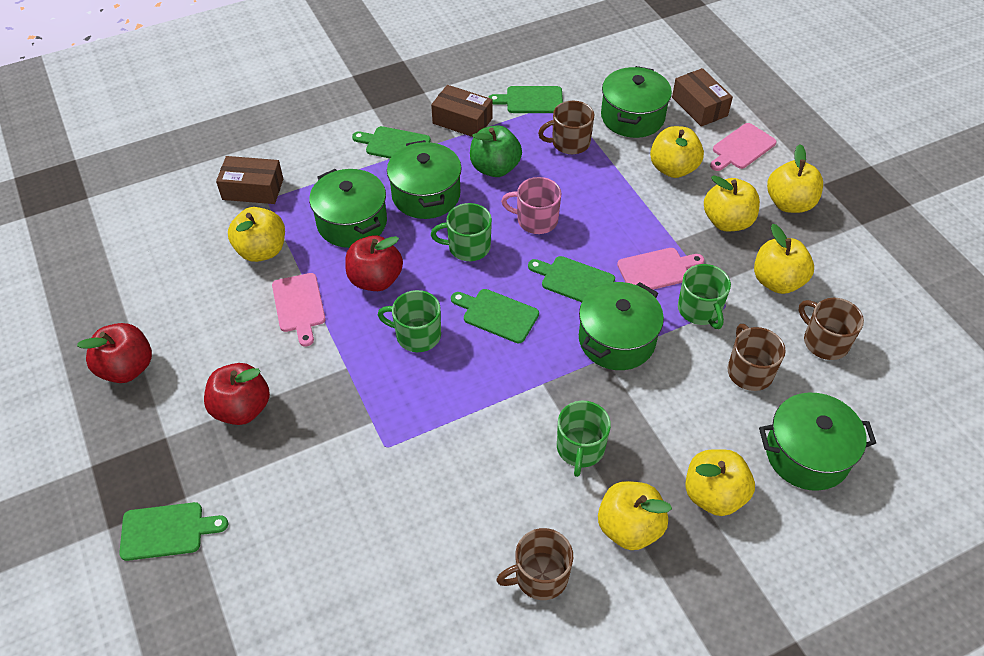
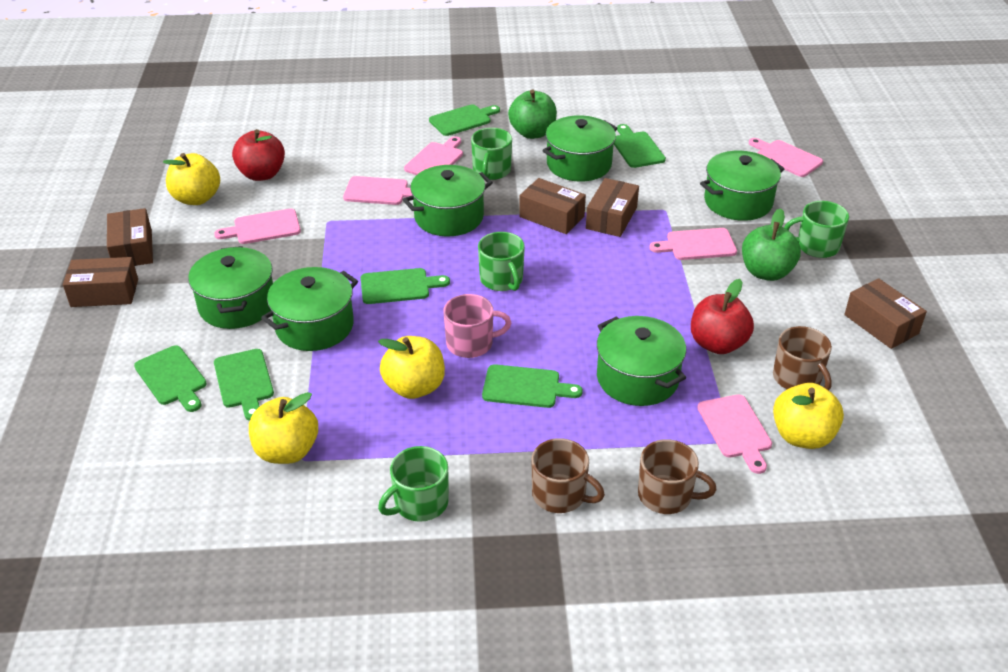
brown box: 3 -> 5
brown mug: 4 -> 3
green apple: 1 -> 2
green cutting board: 5 -> 6
green pot: 5 -> 6
pink cutting board: 3 -> 6
red apple: 3 -> 2
yellow apple: 7 -> 4

